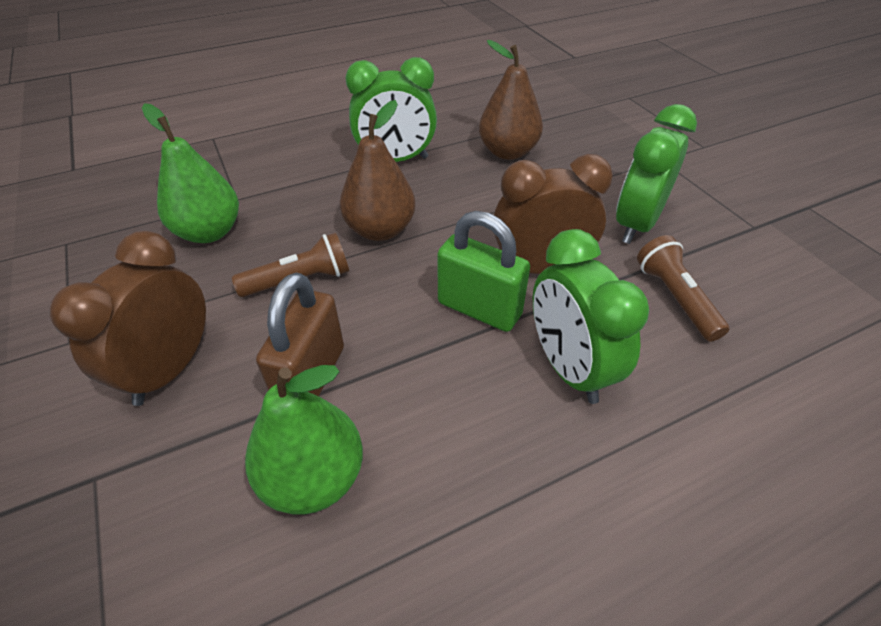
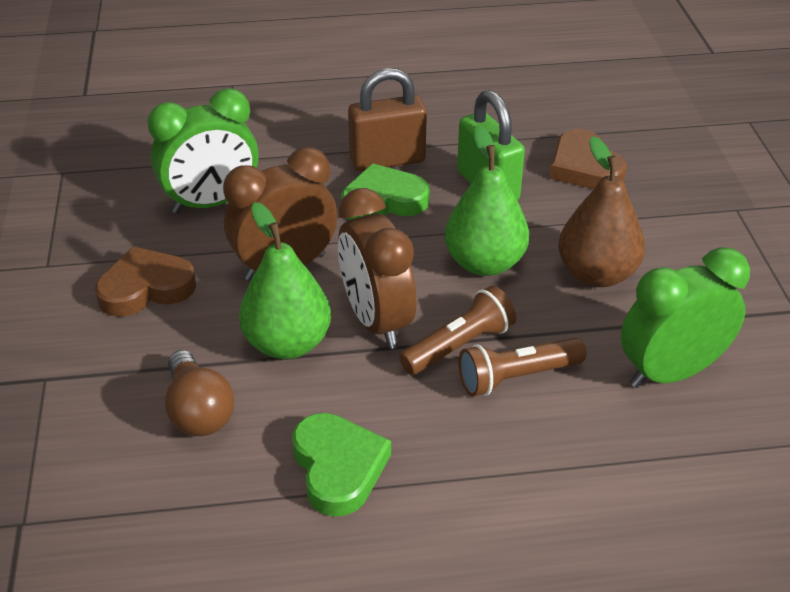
brown heart: 0 -> 2
brown light bulb: 0 -> 1
brown pear: 2 -> 1
green clock: 3 -> 2
green heart: 0 -> 2

